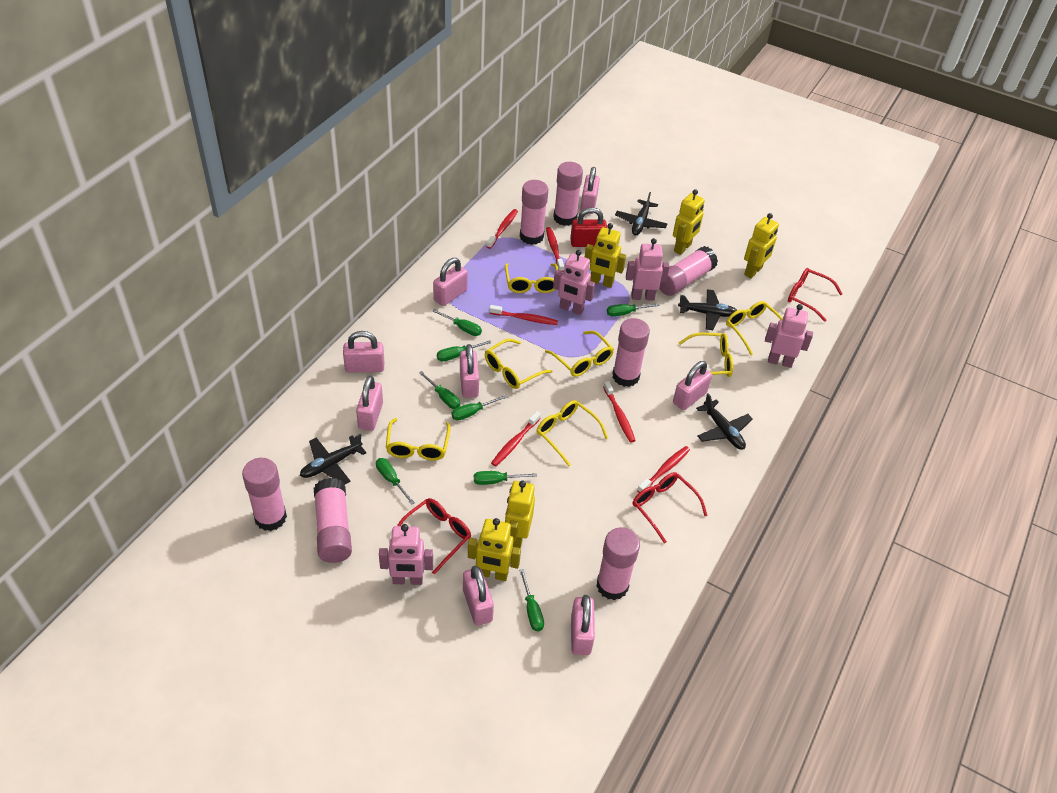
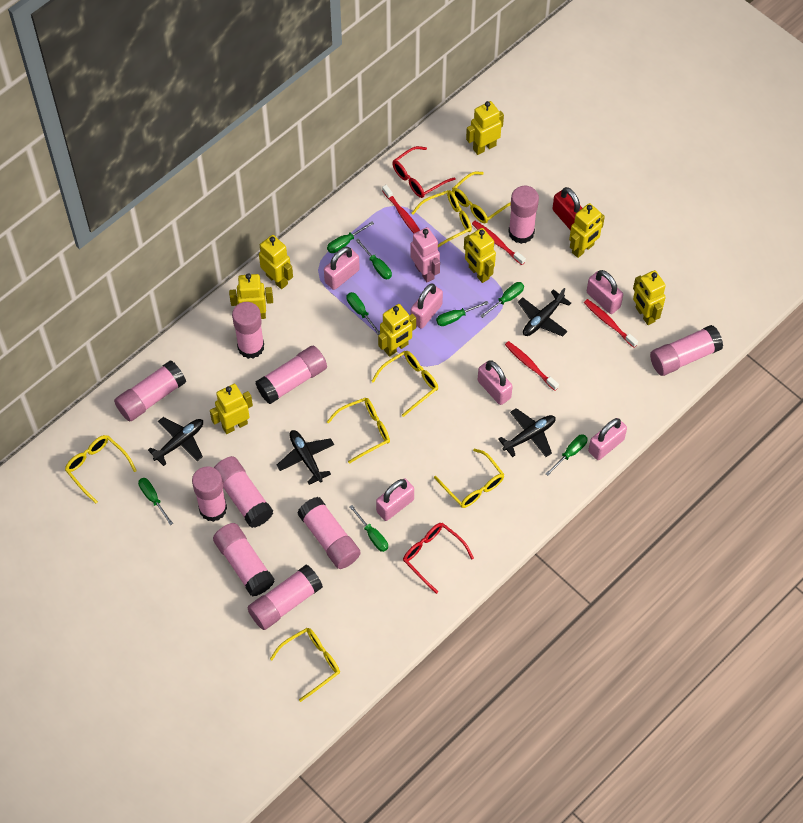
pink glue stick: 7 -> 10
pink padlock: 8 -> 6
pink robot: 4 -> 1
red glasses: 3 -> 2
red toothbrush: 6 -> 4
yellow robot: 5 -> 8

